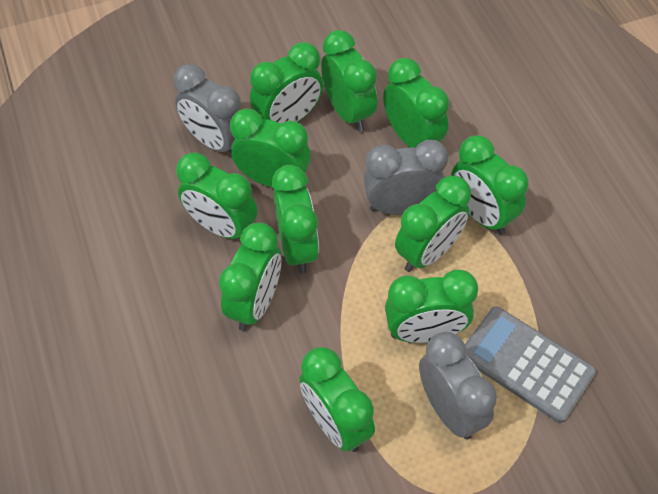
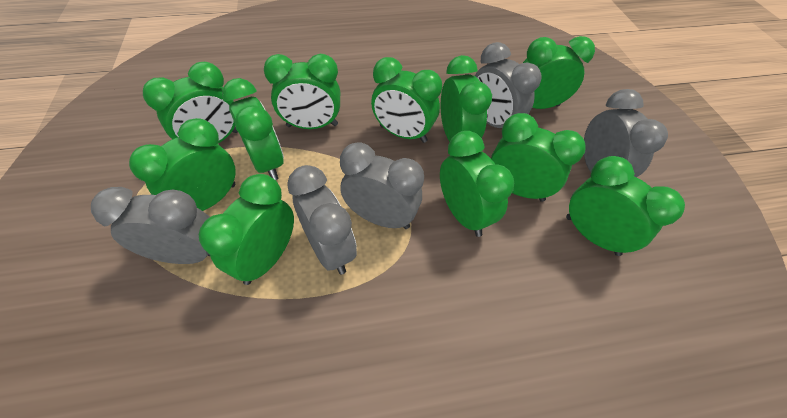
grey calculator: 1 -> 0
grey clock: 3 -> 5

